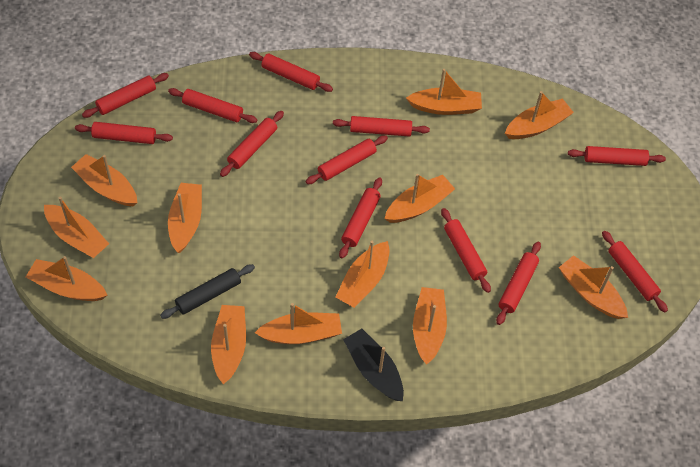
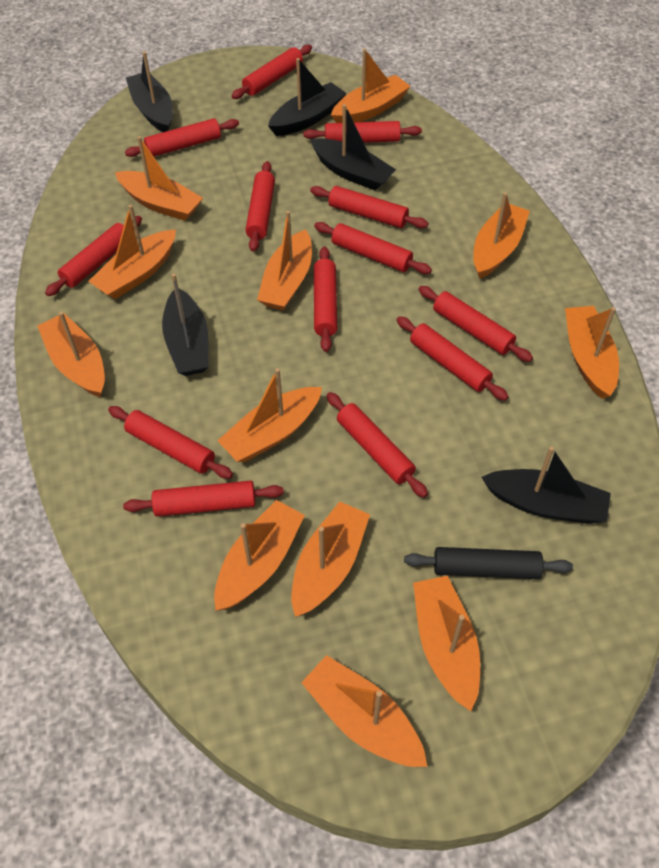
black boat: 1 -> 5
red rolling pin: 12 -> 13

